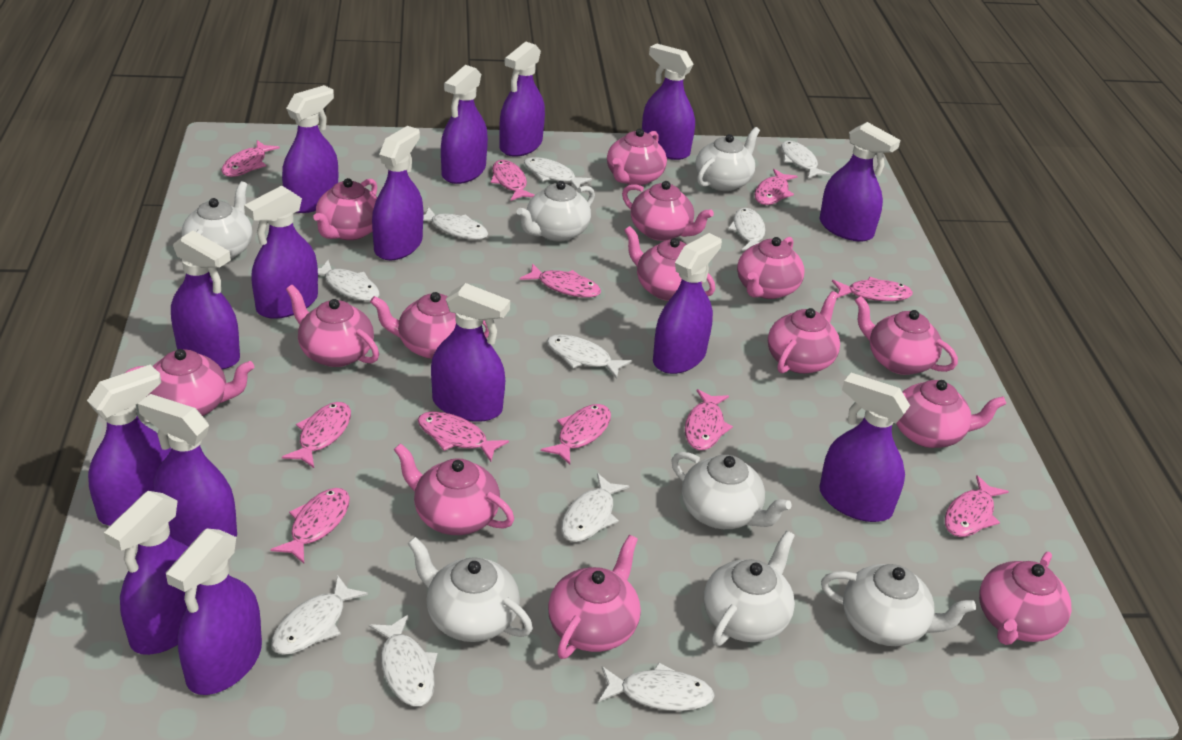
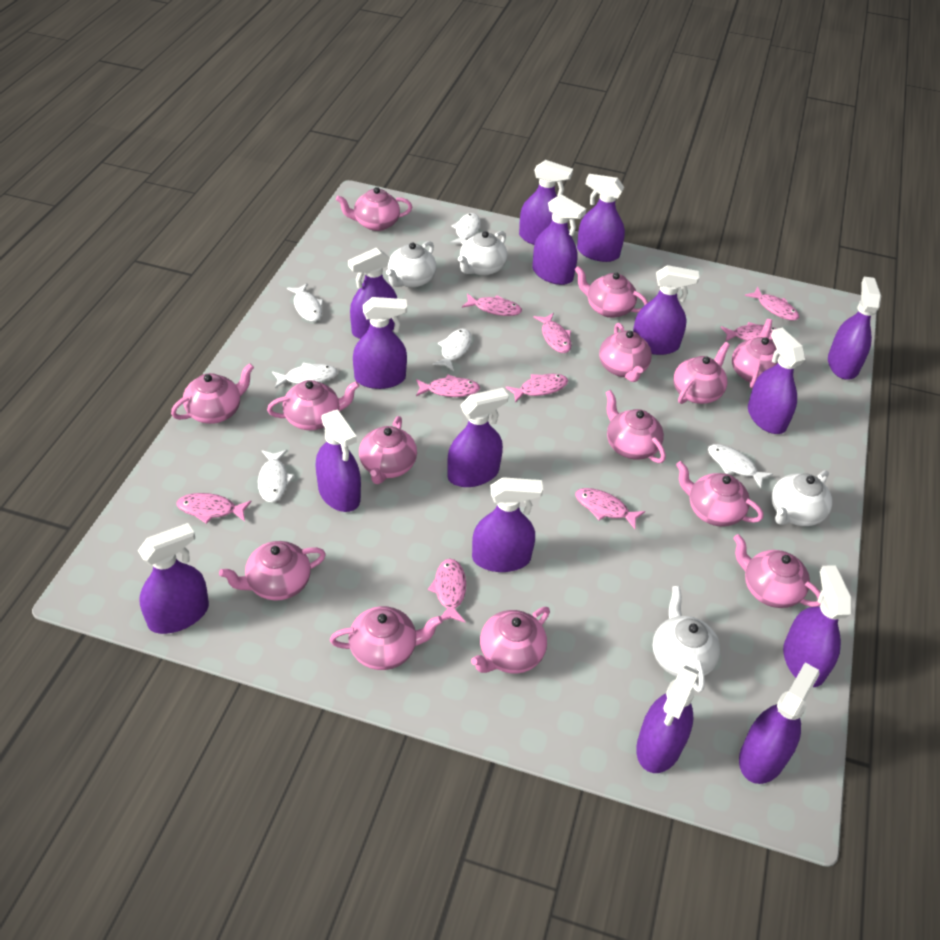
pink fish: 11 -> 9
white fish: 10 -> 6
white teapot: 7 -> 4

